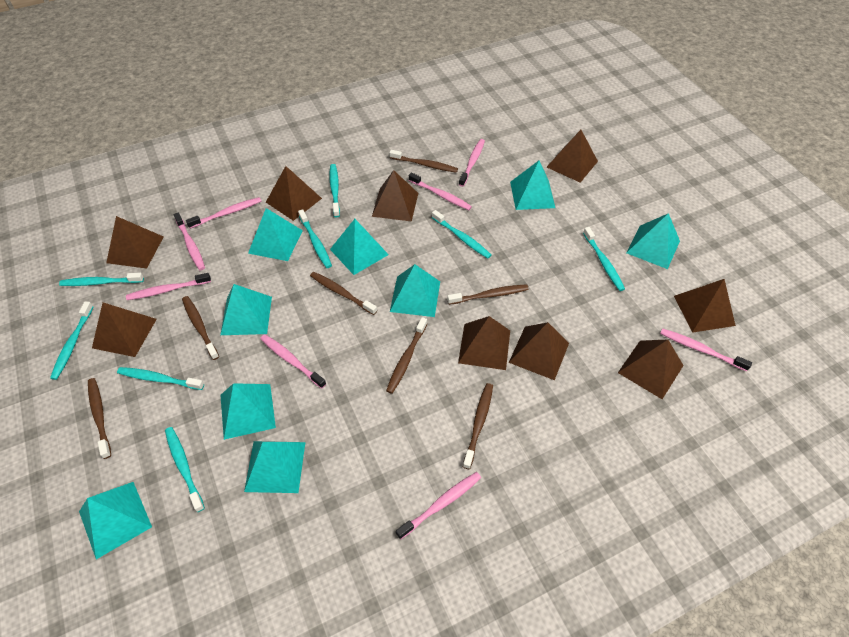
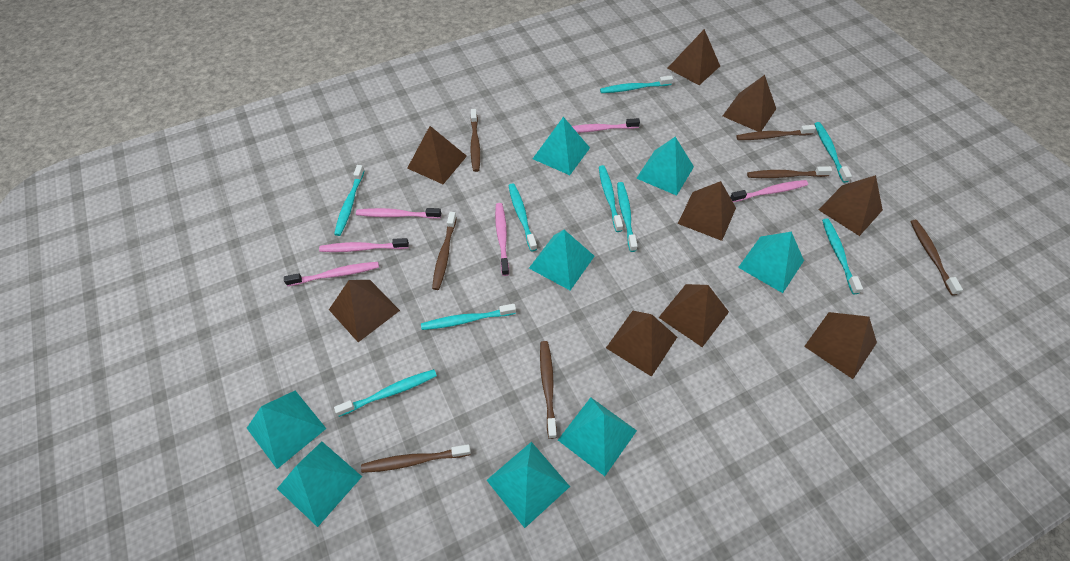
pink toothbrush: 8 -> 6
turquoise pyramid: 9 -> 8
turquoise toothbrush: 8 -> 9

